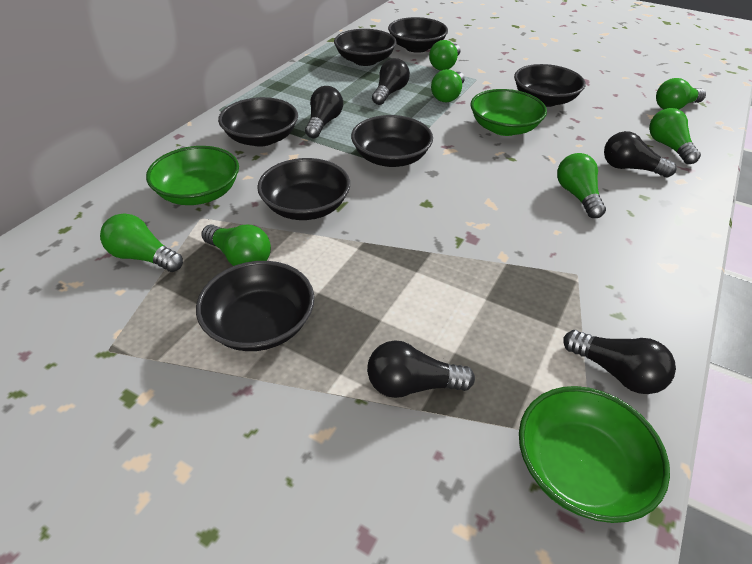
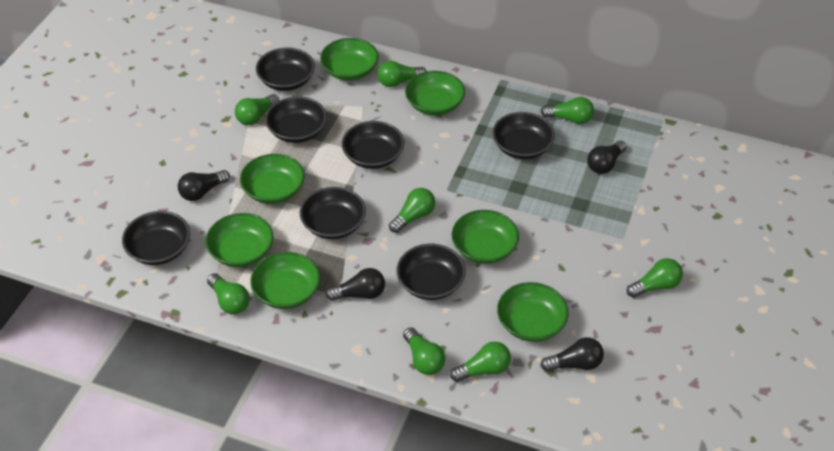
black light bulb: 5 -> 4
green bowl: 3 -> 7
green light bulb: 7 -> 8

